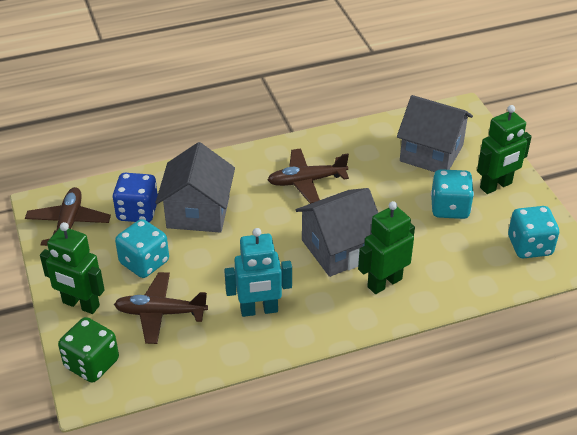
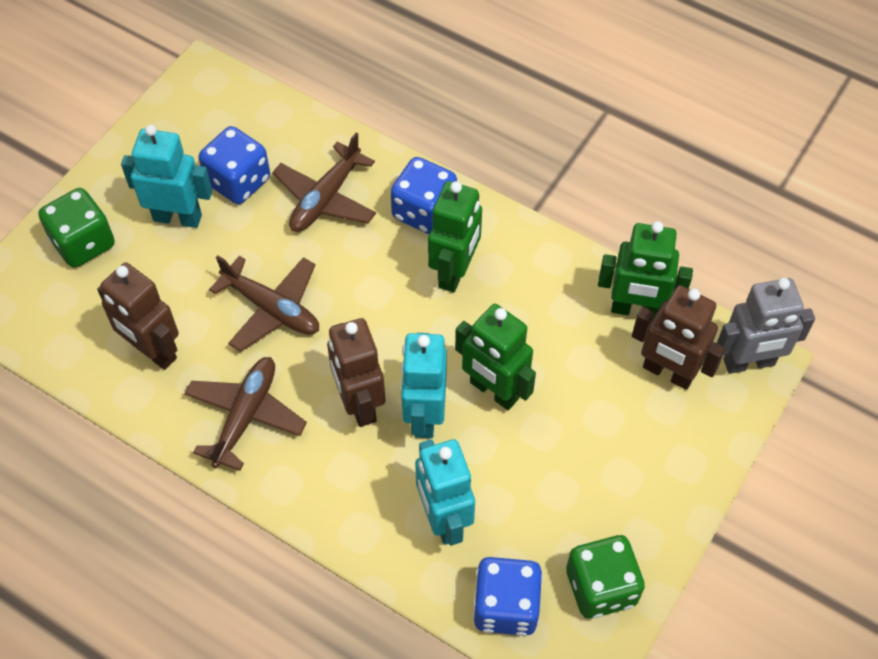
blue dice: 1 -> 3
brown robot: 0 -> 3
green dice: 1 -> 2
grey house: 3 -> 0
grey robot: 0 -> 1
turquoise dice: 3 -> 0
turquoise robot: 1 -> 3

